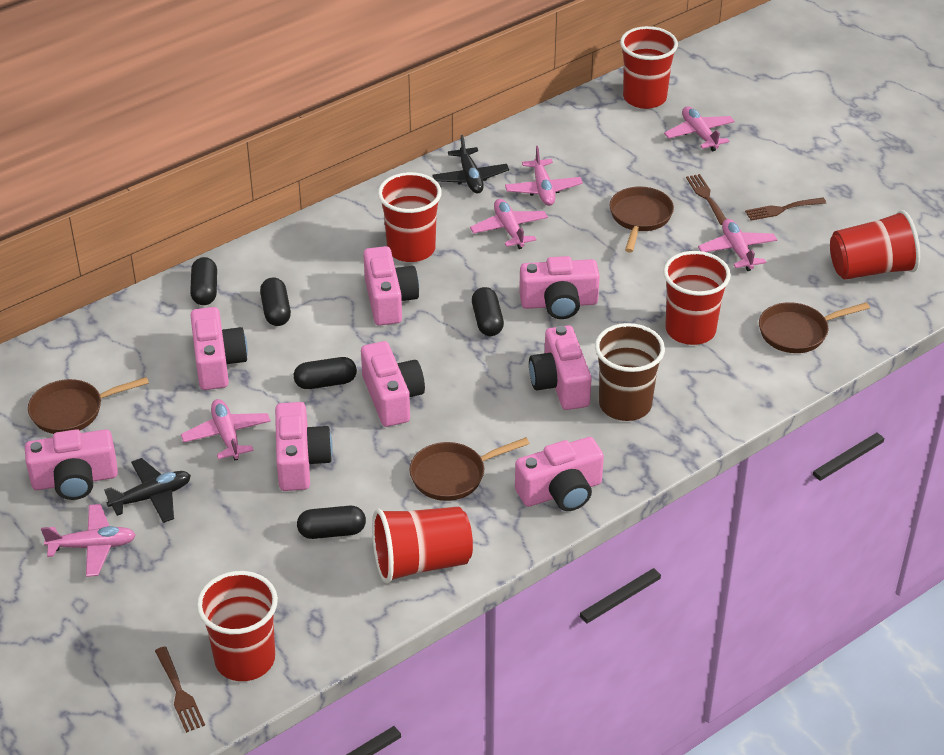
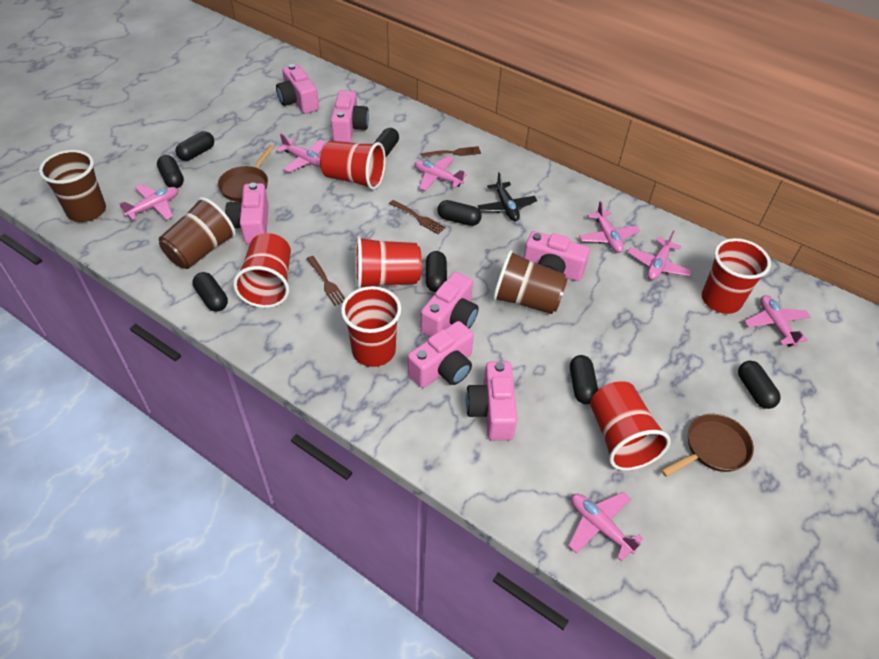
black capsule: 5 -> 8
black plane: 2 -> 1
brown cup: 1 -> 3
brown pan: 4 -> 2
pink camera: 8 -> 7
pink plane: 6 -> 7

